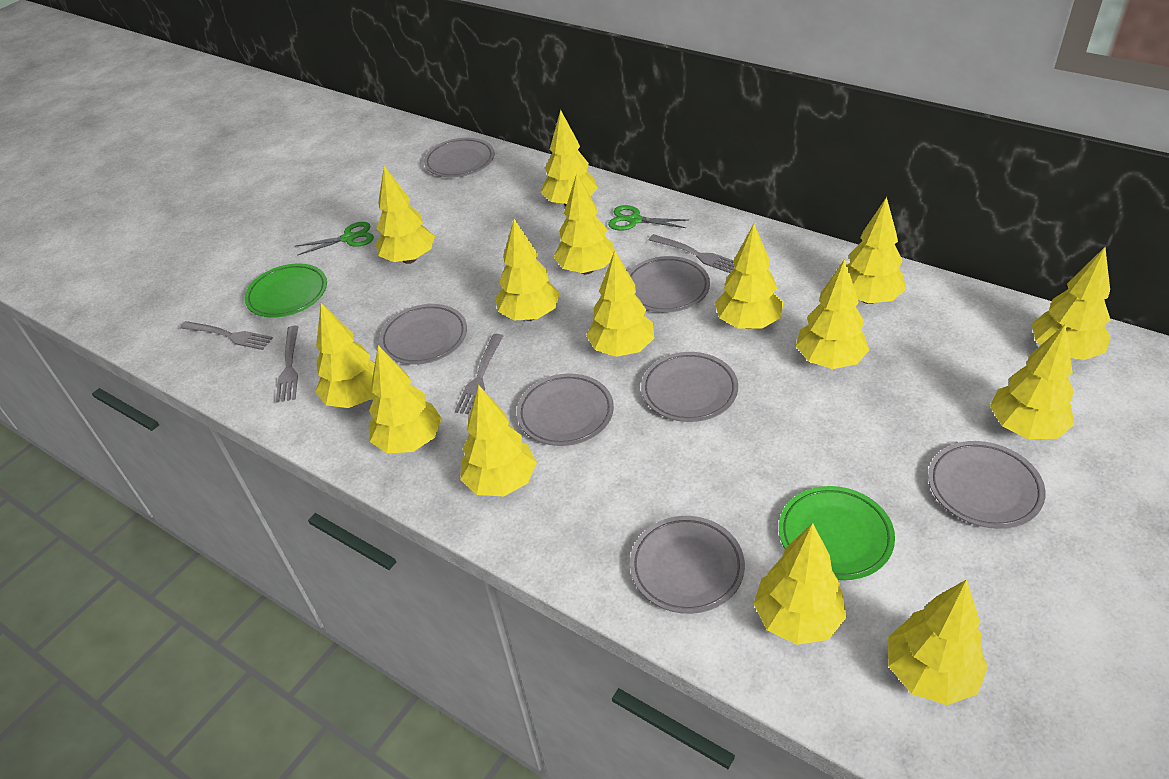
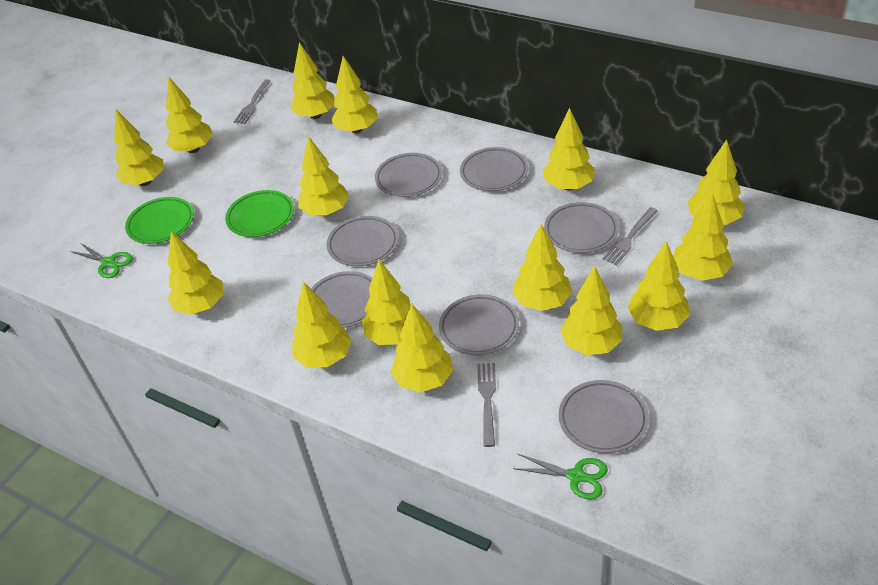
grey fork: 4 -> 3

